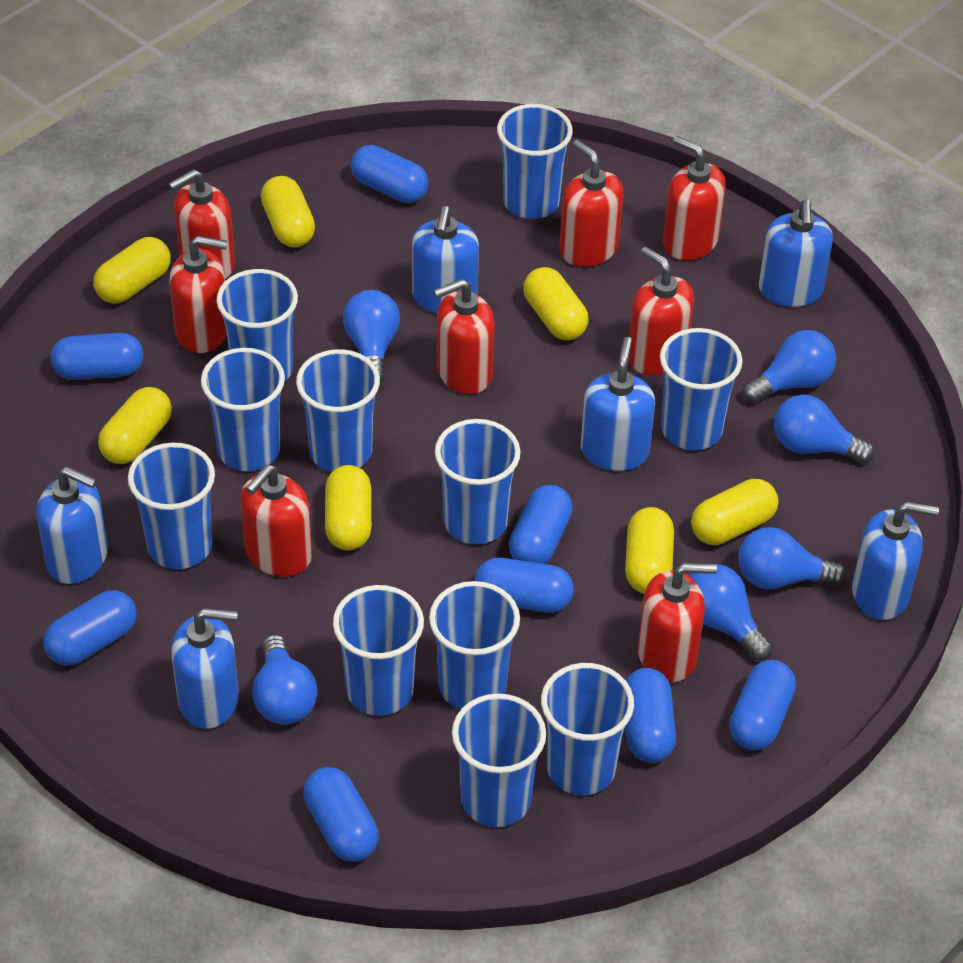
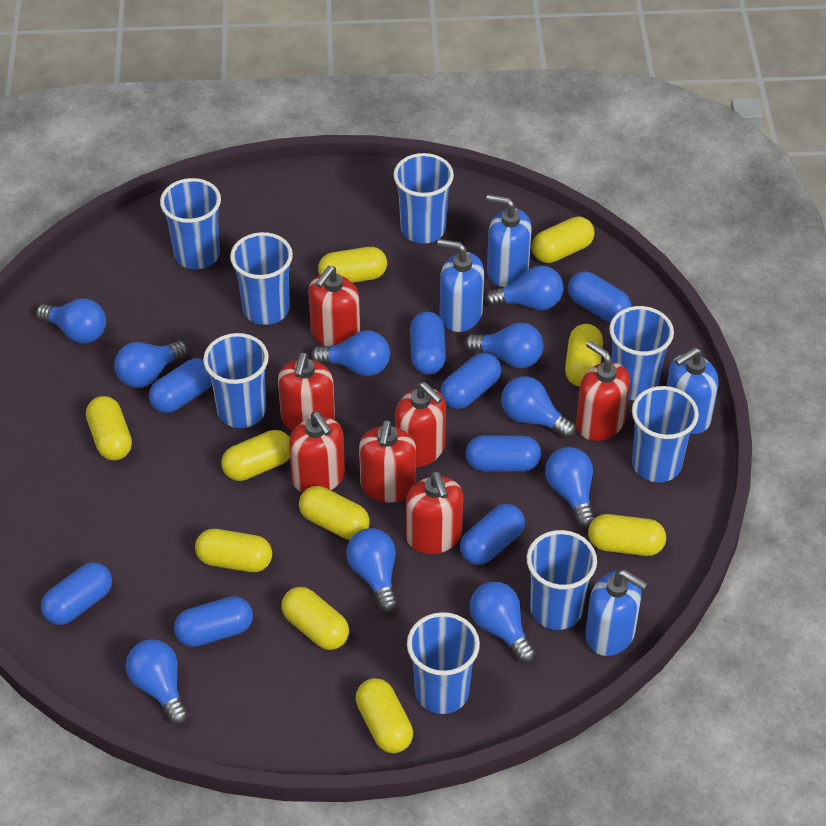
blue cup: 11 -> 8
blue light bulb: 6 -> 10
blue soap dispenser: 6 -> 4
red soap dispenser: 8 -> 7
yellow capsule: 7 -> 10

